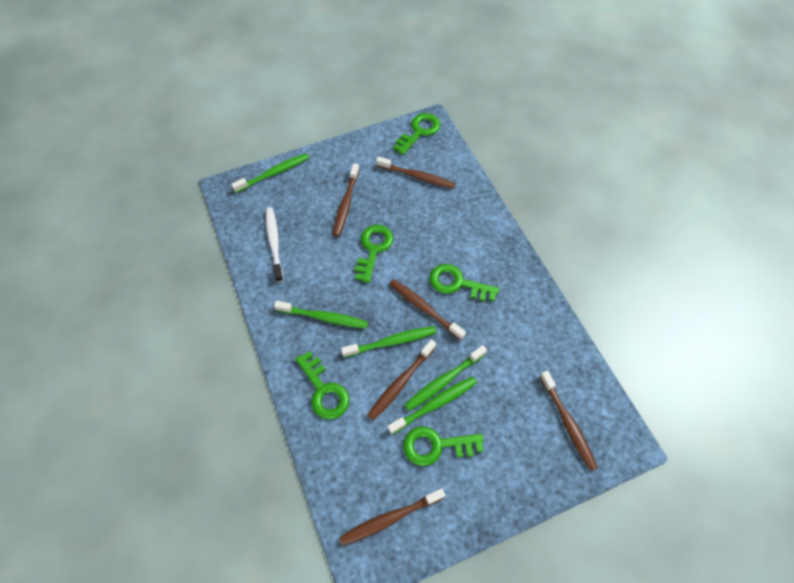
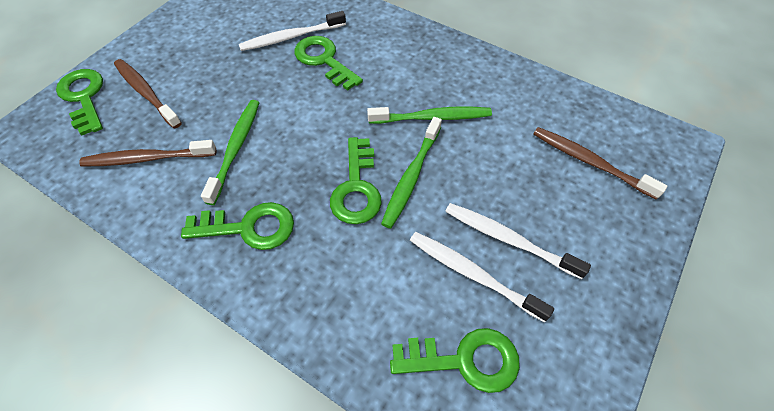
brown toothbrush: 6 -> 3
green toothbrush: 5 -> 3
white toothbrush: 1 -> 3

